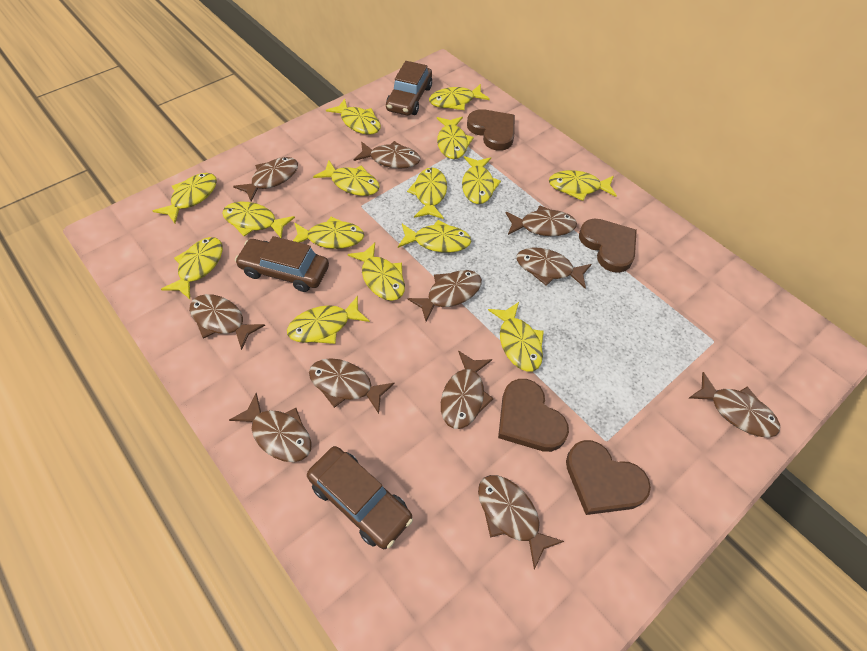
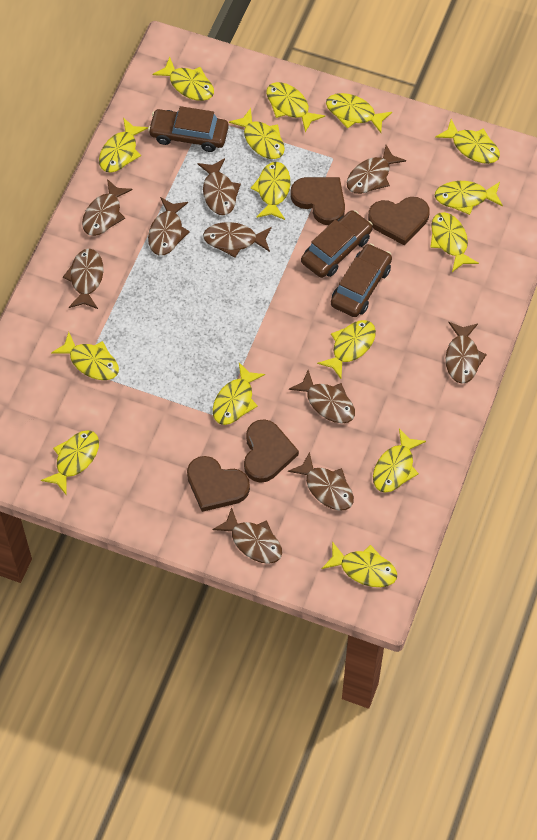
brown fish: 11 -> 10

